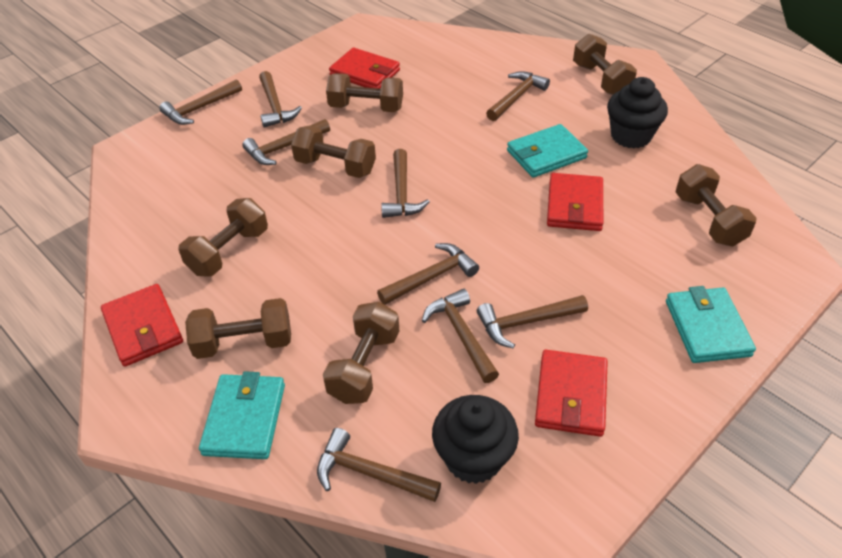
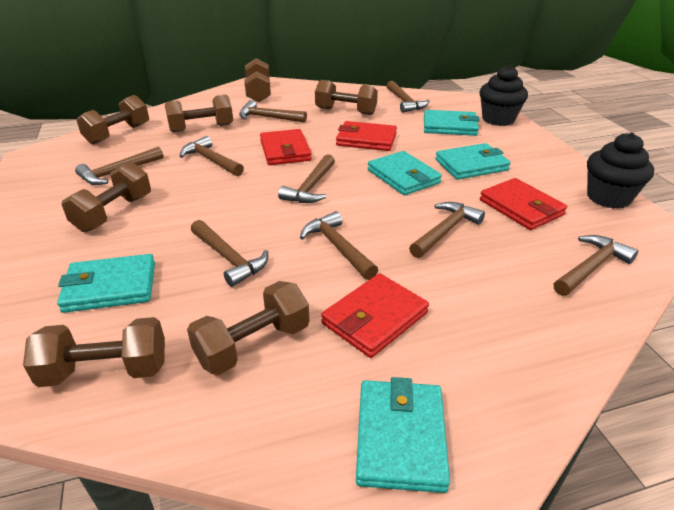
turquoise wallet: 3 -> 5

